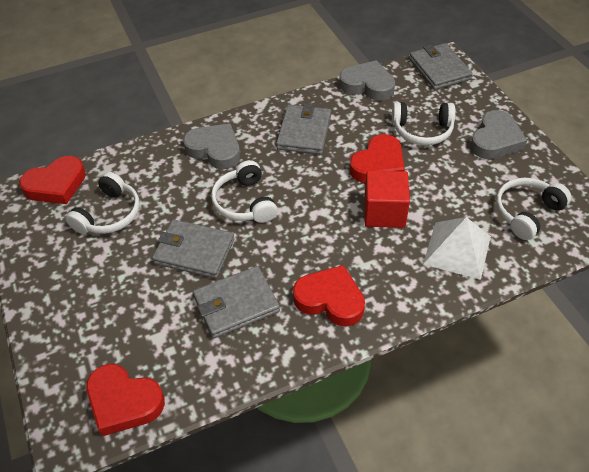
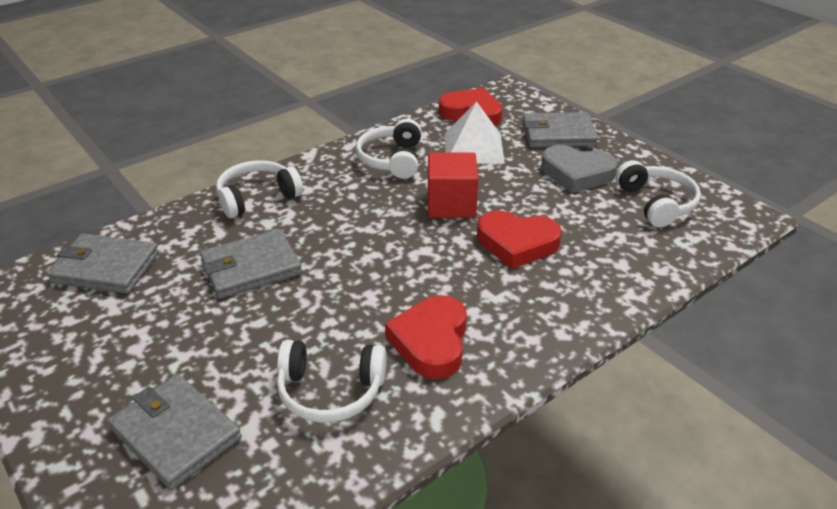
grey heart: 3 -> 1
red heart: 4 -> 3

